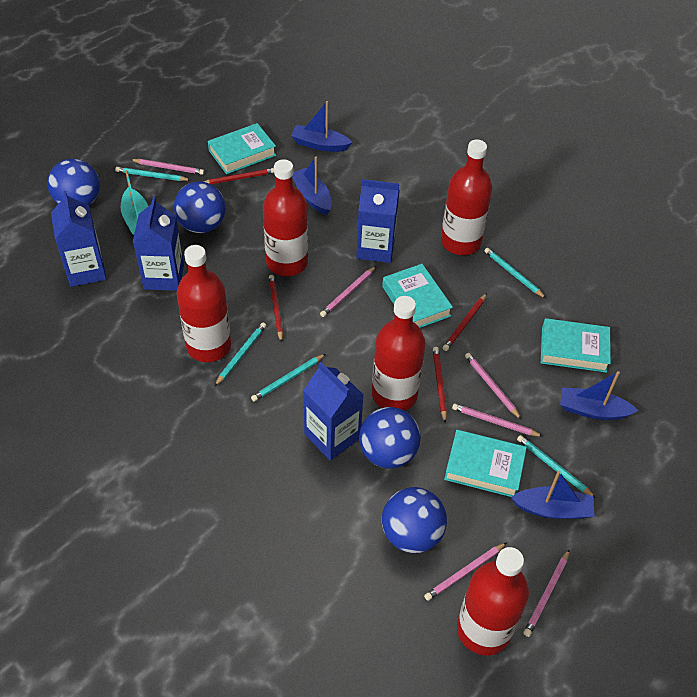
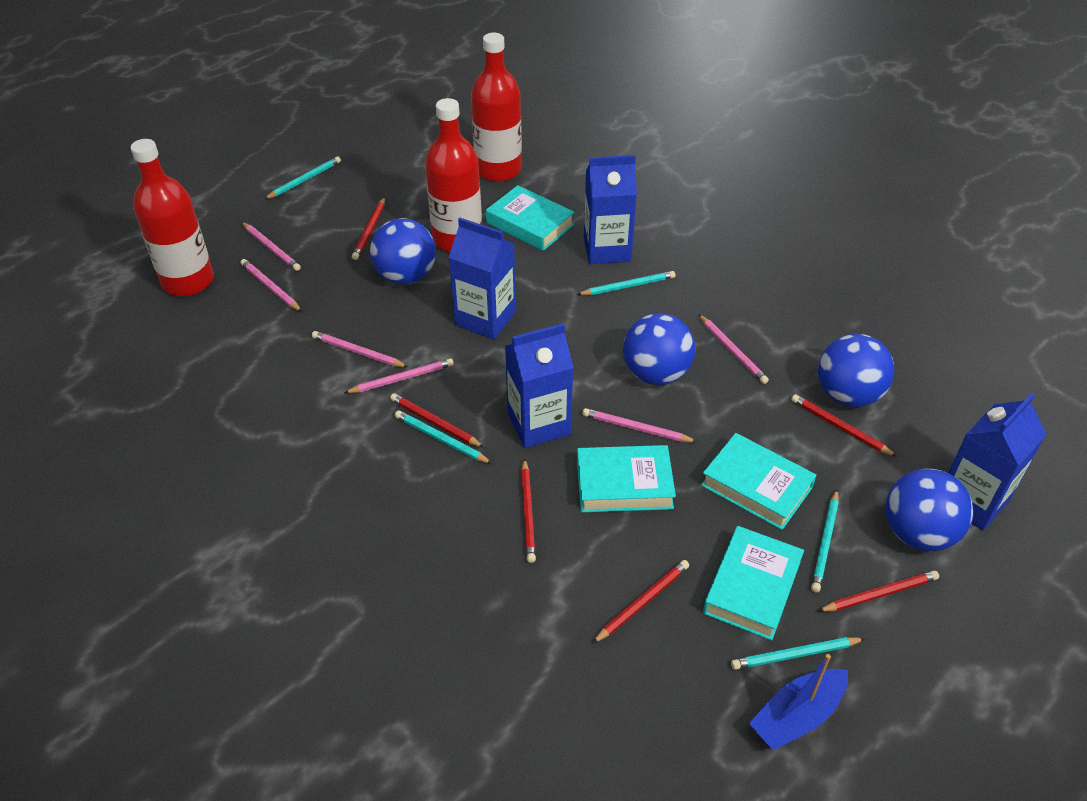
blue boat: 4 -> 1
red bottle: 5 -> 3
red pencil: 4 -> 6
turquoise boat: 1 -> 0

